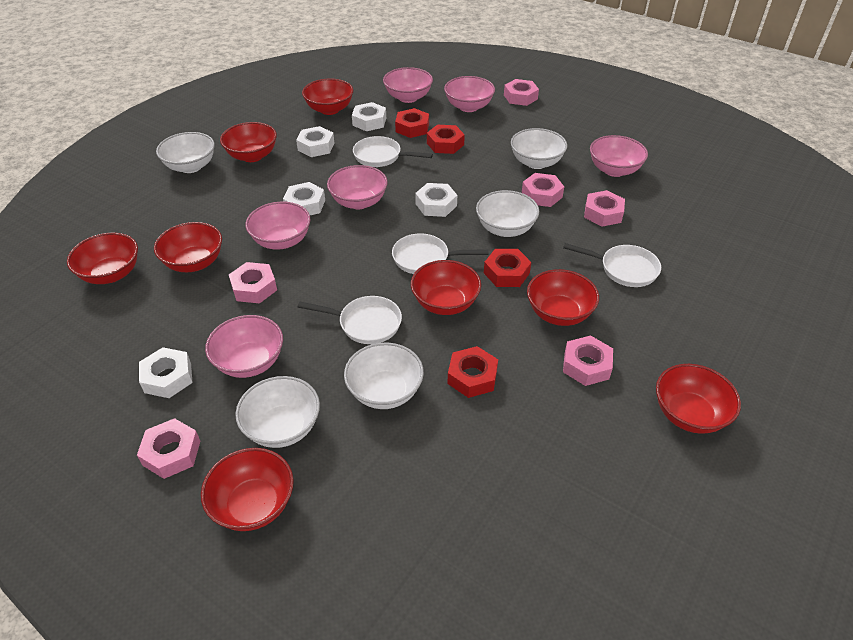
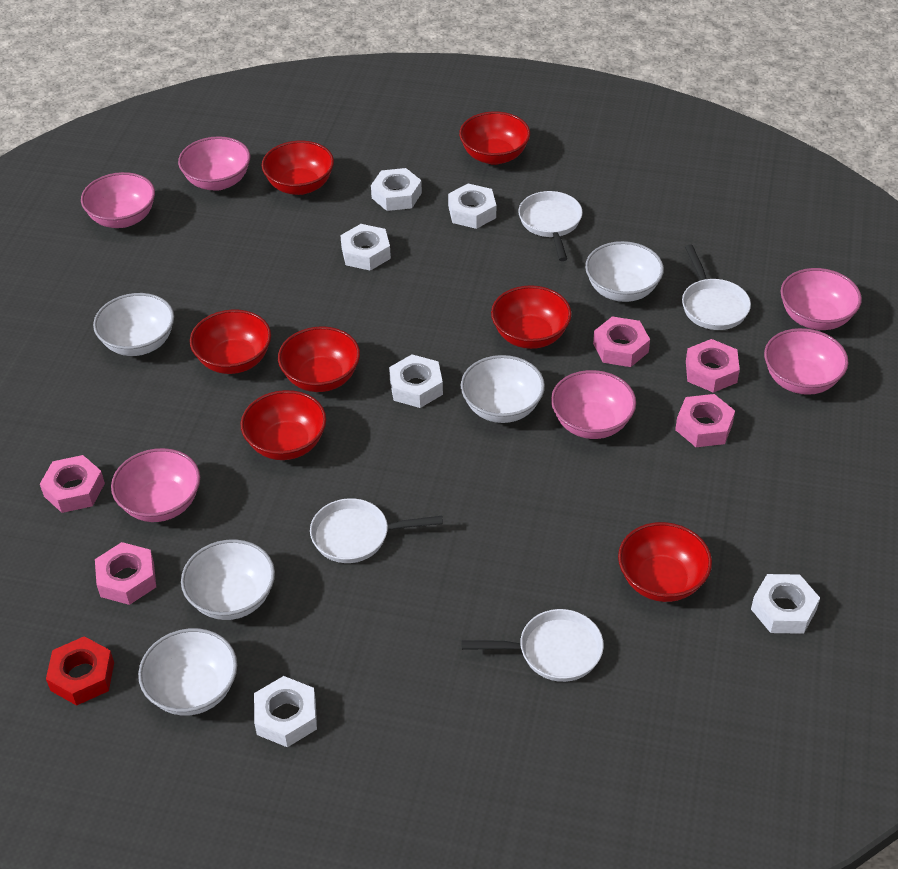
pink nut: 6 -> 5
red bowl: 8 -> 7
red nut: 4 -> 1
white nut: 5 -> 6

